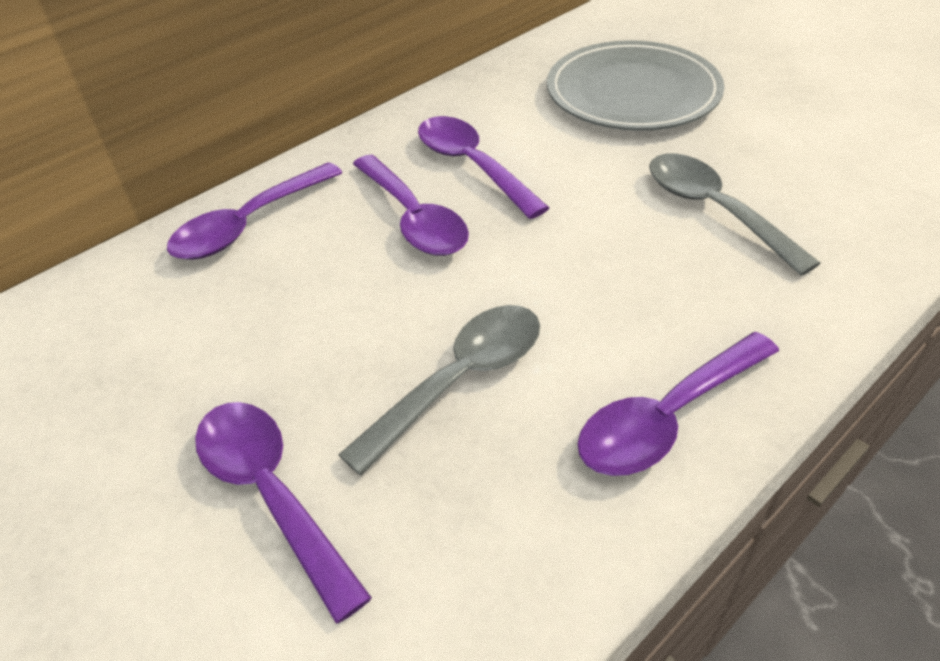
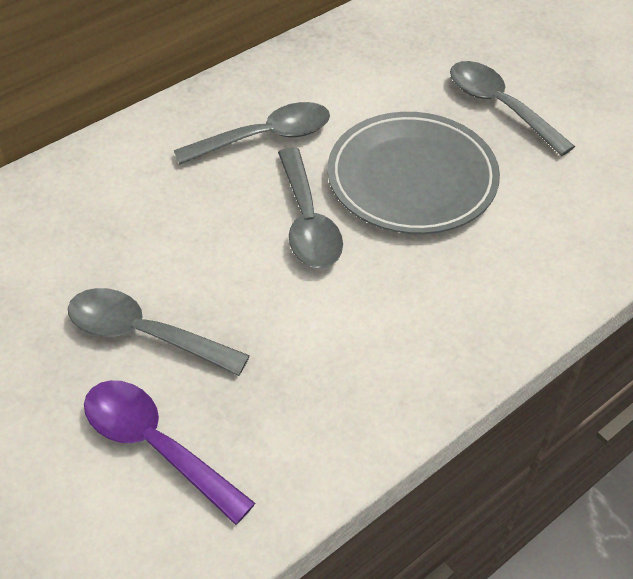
grey spoon: 2 -> 4
purple spoon: 5 -> 1

